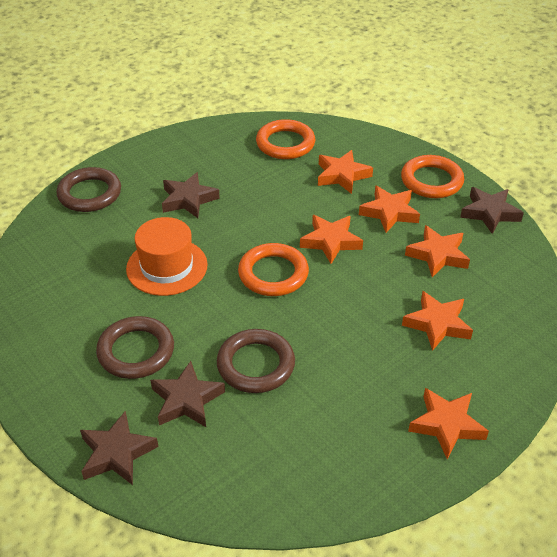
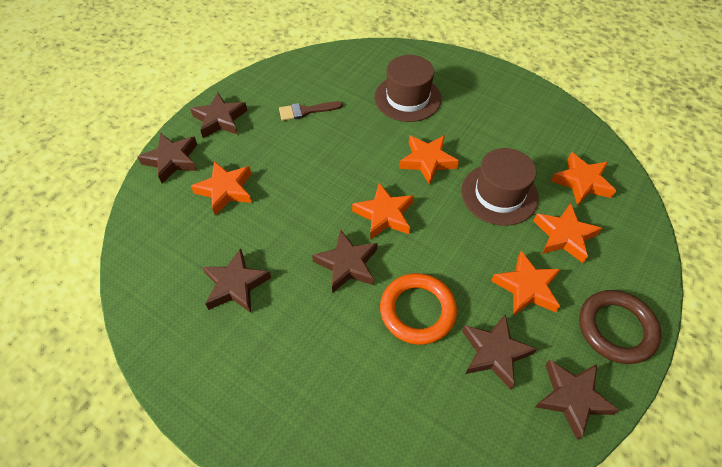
brown brush: 0 -> 1
brown hat: 0 -> 2
brown ring: 3 -> 1
brown star: 4 -> 6
orange hat: 1 -> 0
orange ring: 3 -> 1

